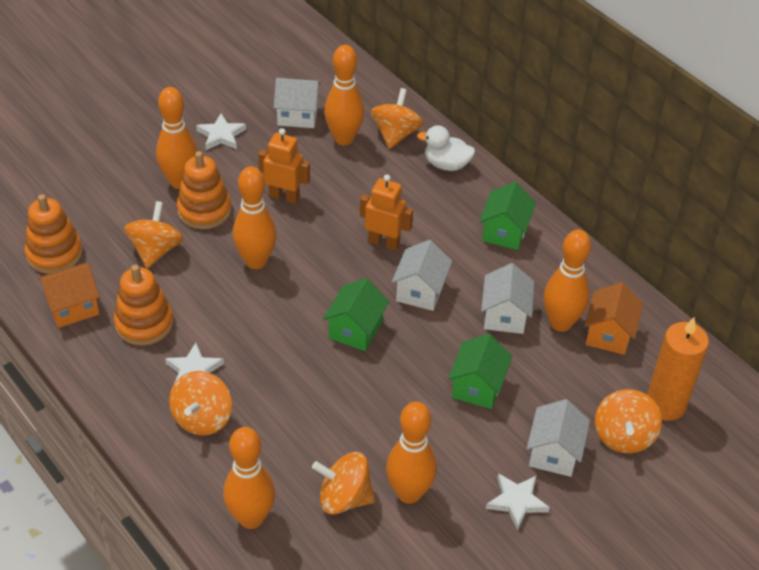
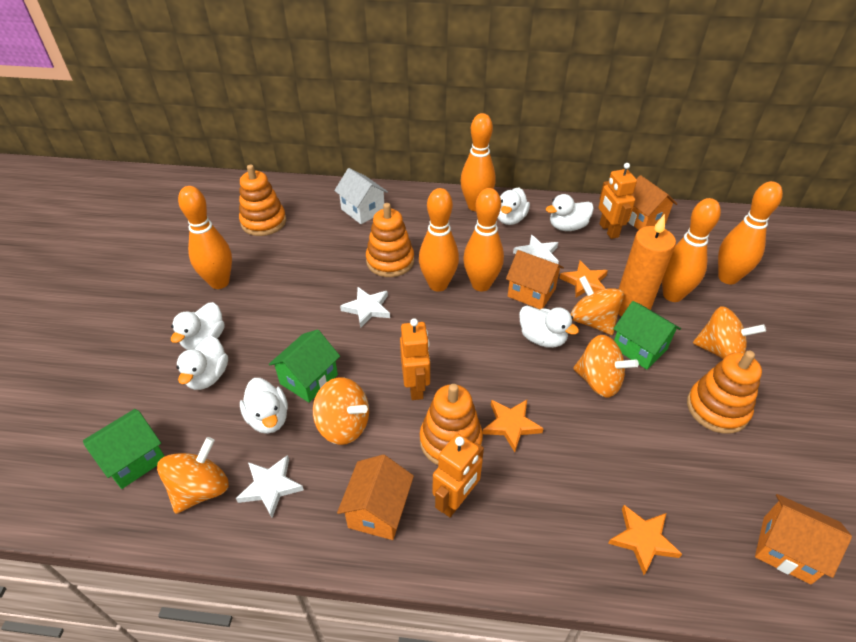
orange house: 2 -> 4
orange robot: 2 -> 3
orange stacking toy: 3 -> 4
orange star: 0 -> 3
white duck: 1 -> 6
white house: 4 -> 1

